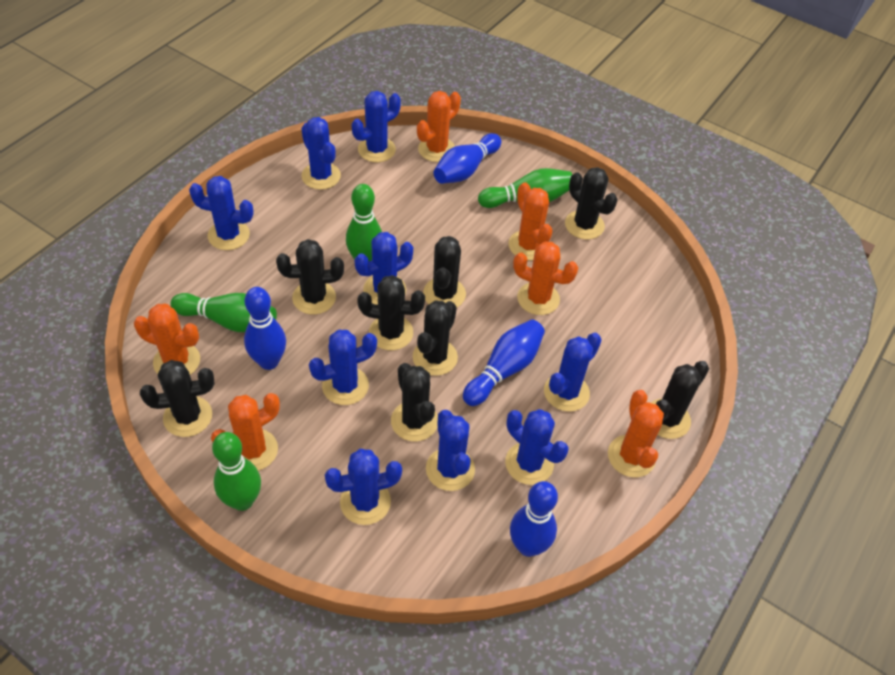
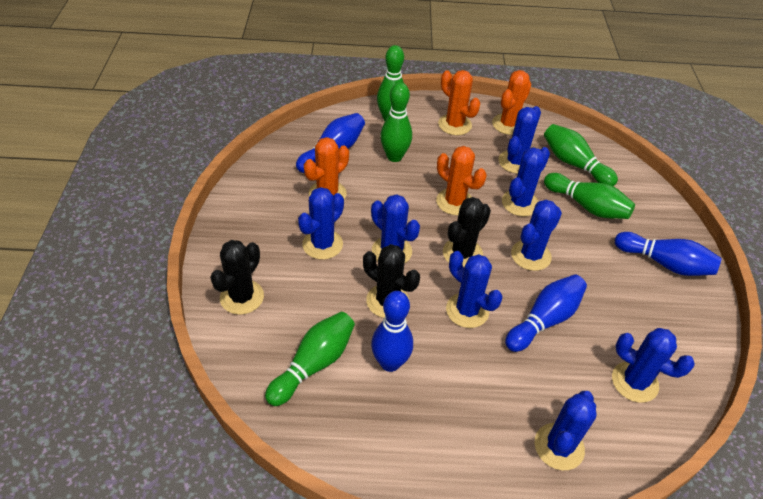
black cactus: 8 -> 3
blue cactus: 9 -> 8
green bowling pin: 4 -> 5
orange cactus: 6 -> 4

